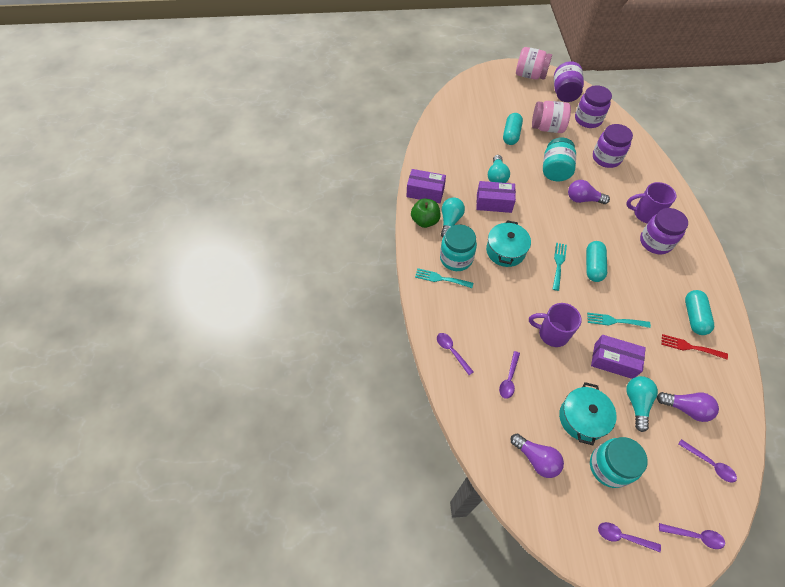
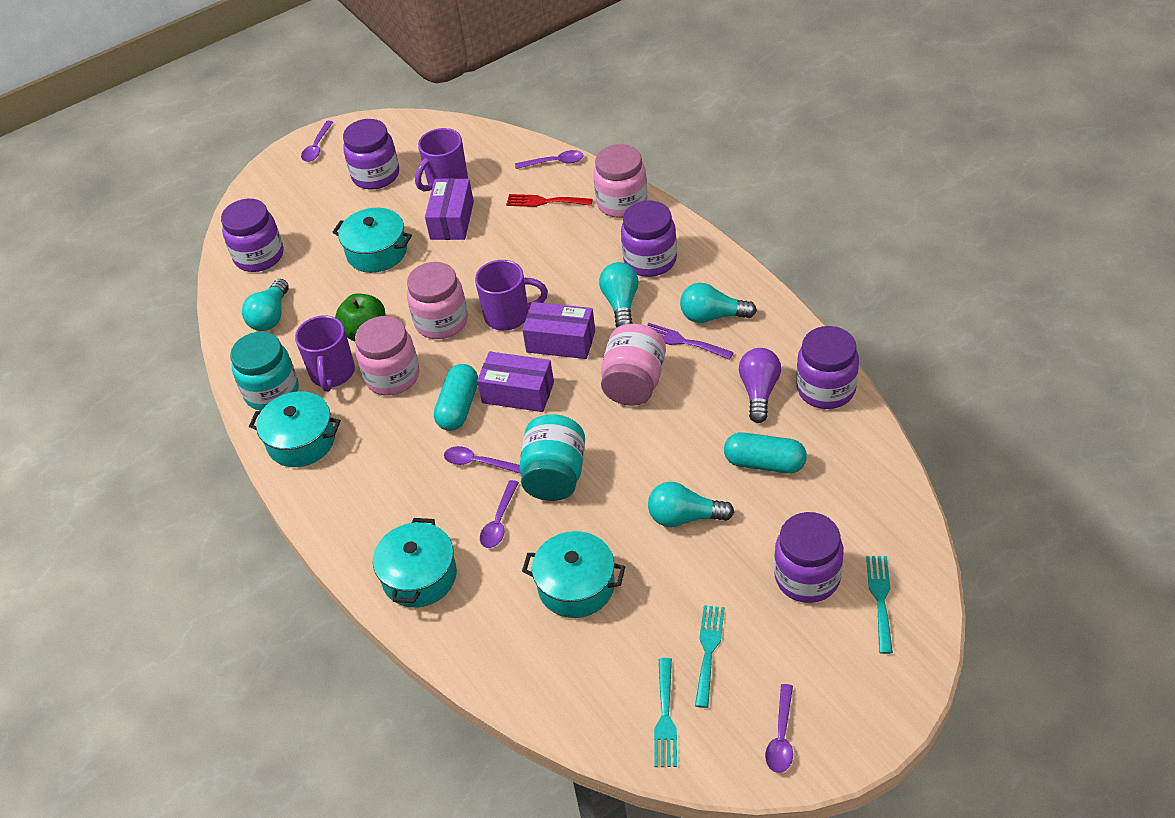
pink jar: 2 -> 4
purple fork: 0 -> 1
purple jar: 4 -> 5
purple light bulb: 3 -> 1
purple mug: 2 -> 3
turquoise capsule: 3 -> 2
turquoise jar: 3 -> 2
turquoise light bulb: 3 -> 4
turquoise pot: 2 -> 4

